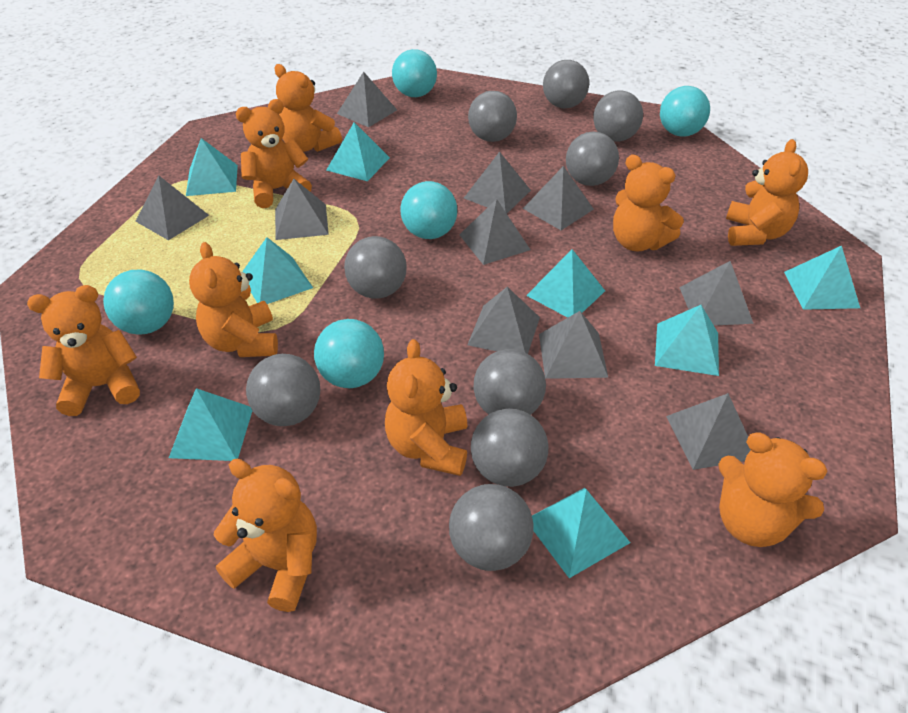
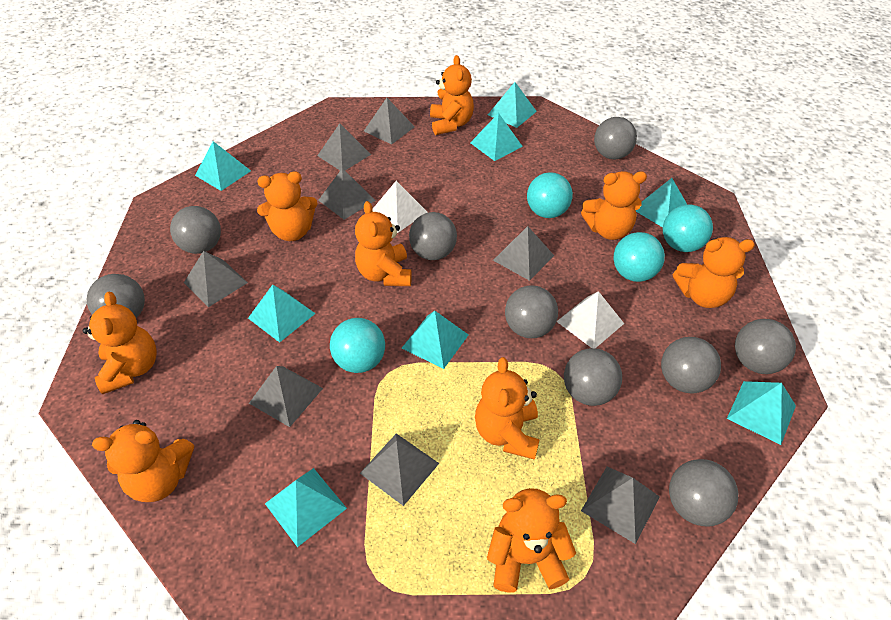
grey pyramid: 10 -> 8
turquoise ball: 5 -> 4
white pyramid: 0 -> 2

